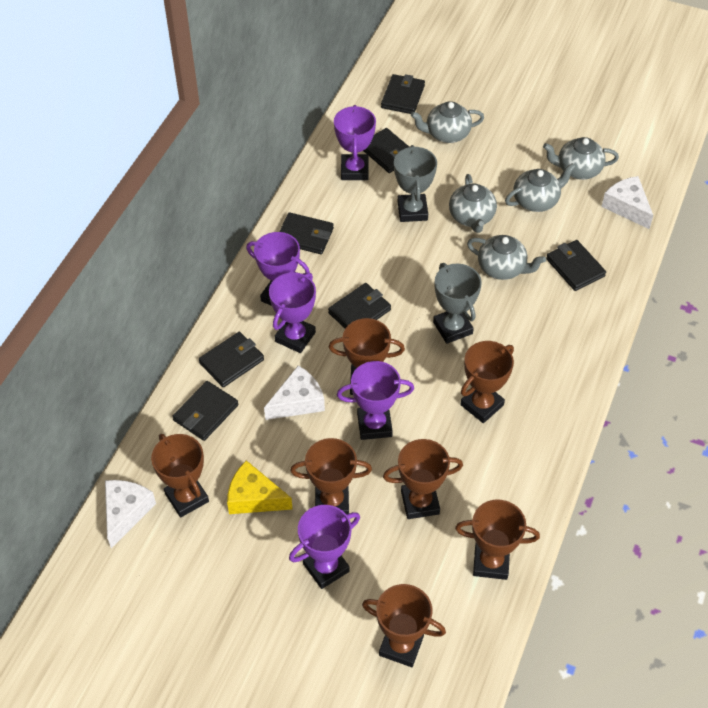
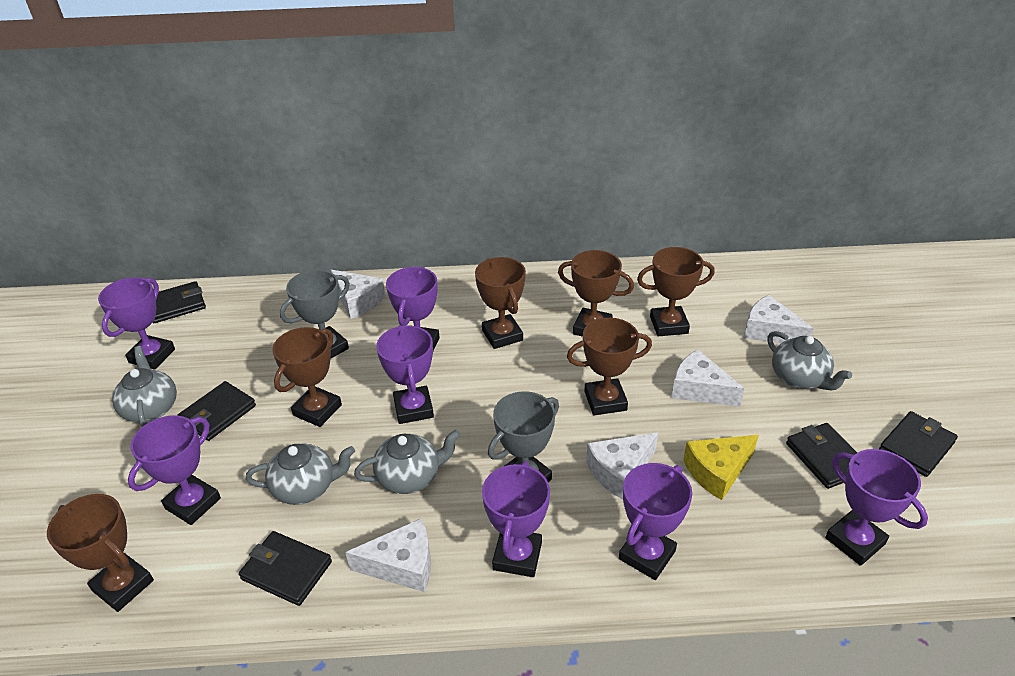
black wallet: 7 -> 5
brown trophy: 7 -> 6
grey teapot: 5 -> 4
purple trophy: 5 -> 7
white cheese: 3 -> 5

